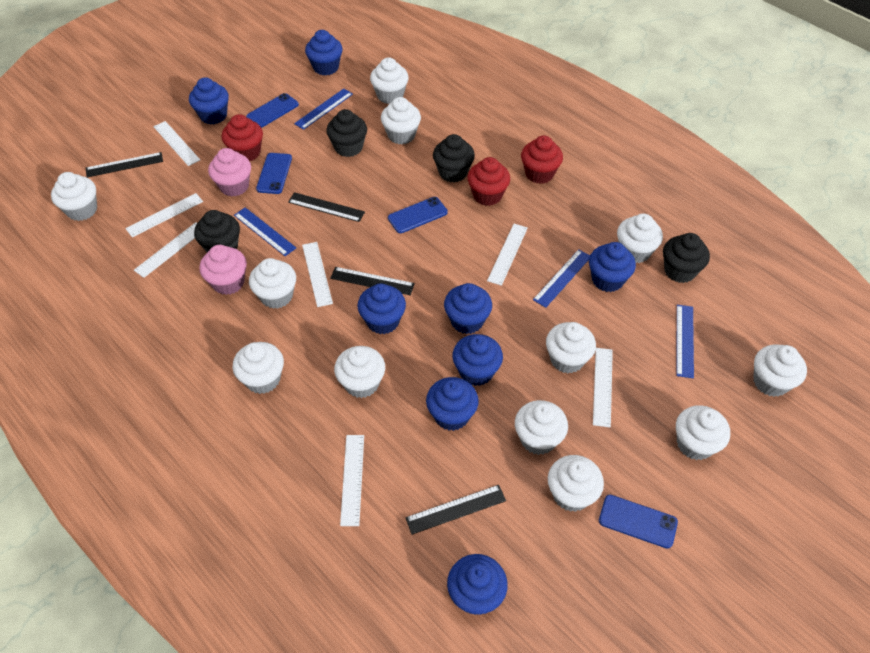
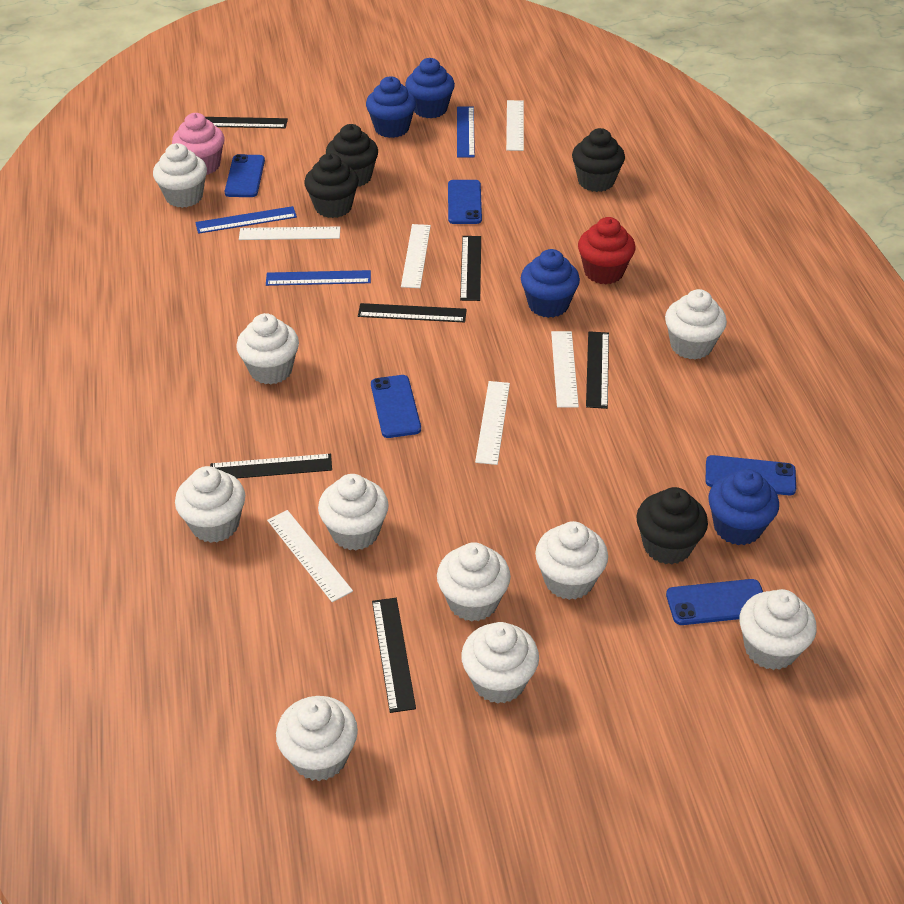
black ruler: 4 -> 6
blue cupcake: 8 -> 4
blue phone: 4 -> 5
blue ruler: 4 -> 3
pink cupcake: 2 -> 1
red cupcake: 3 -> 1
white cupcake: 12 -> 10
white ruler: 7 -> 6

